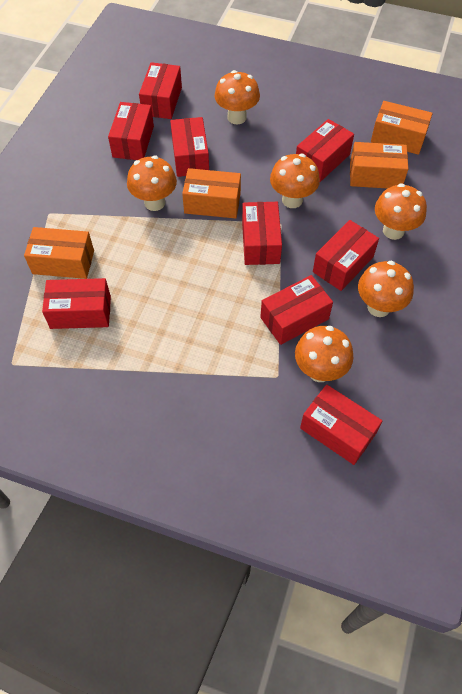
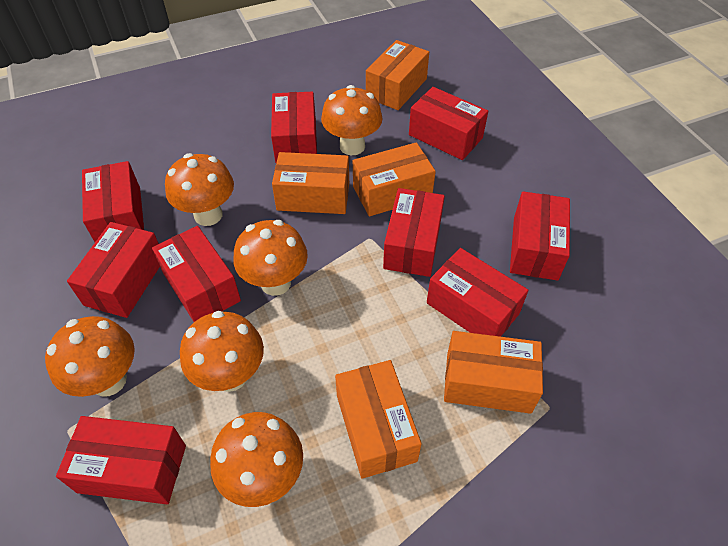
orange box: 4 -> 5

